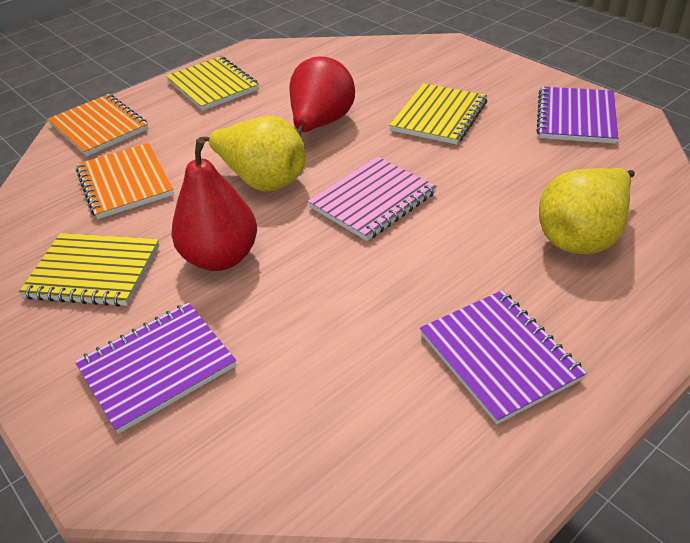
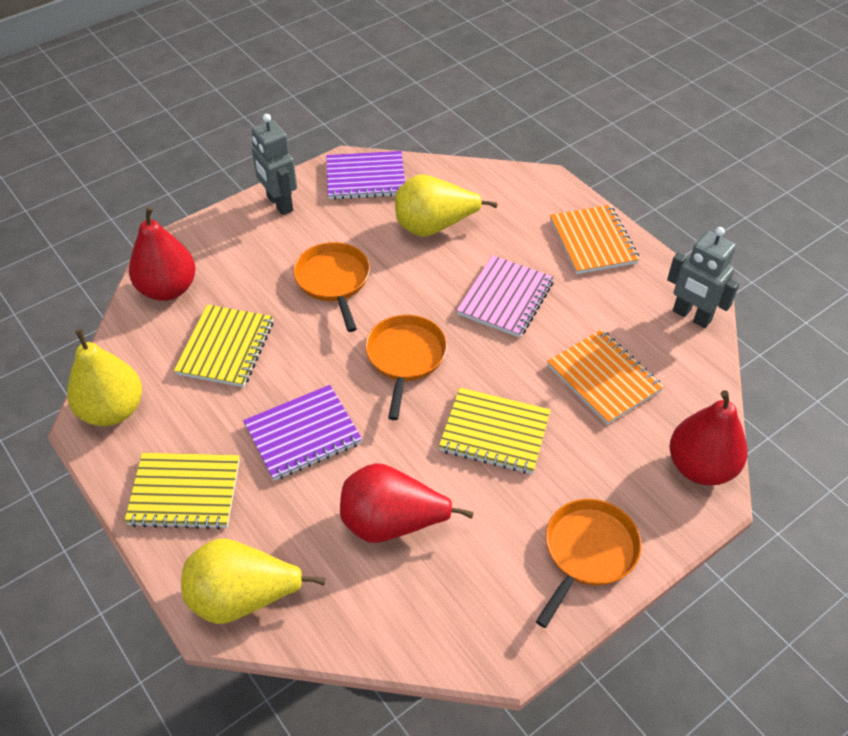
grey robot: 0 -> 2
orange pan: 0 -> 3
purple notebook: 3 -> 2
red pear: 2 -> 3
yellow pear: 2 -> 3

